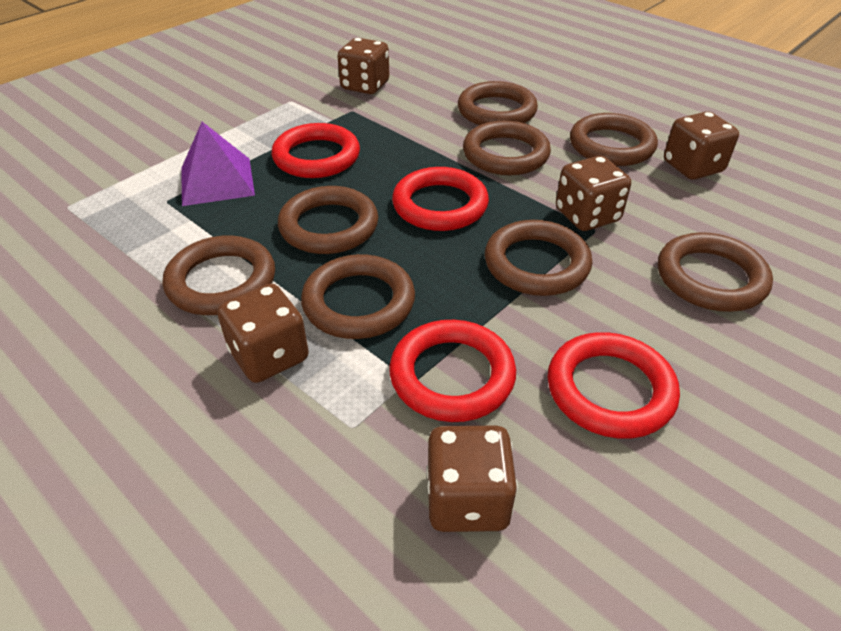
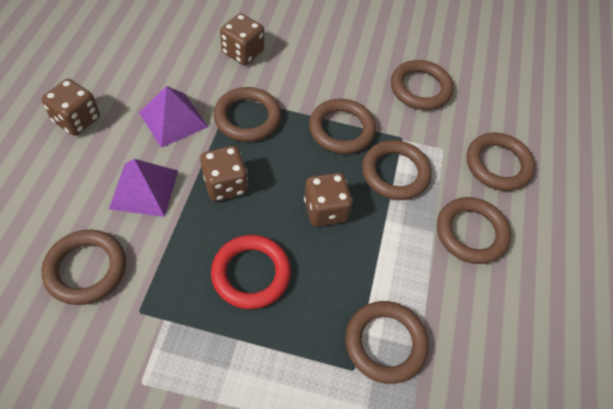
brown dice: 5 -> 4
purple pyramid: 1 -> 2
red ring: 4 -> 1

